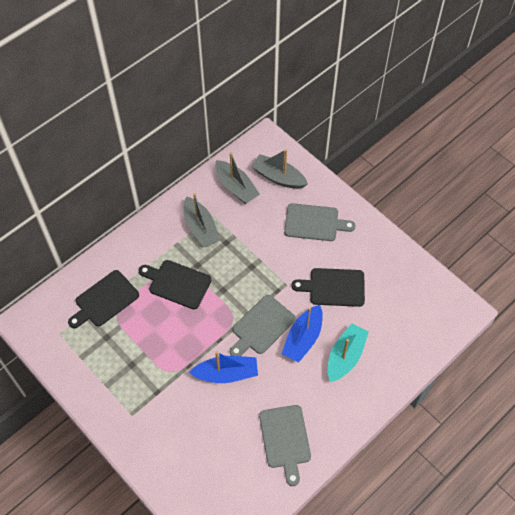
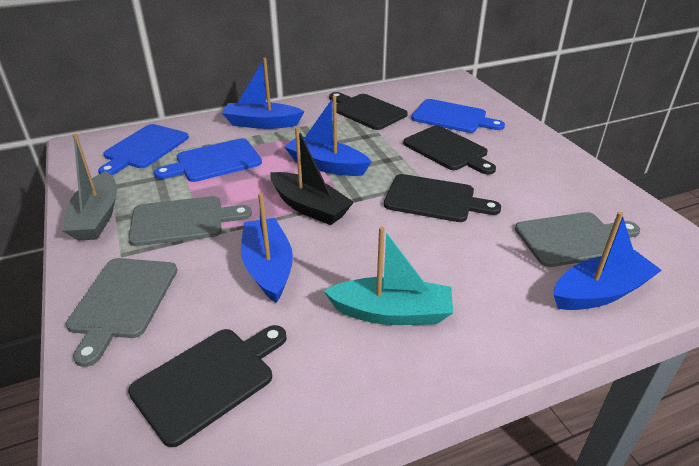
black boat: 0 -> 1
black cutting board: 3 -> 4
blue boat: 2 -> 4
blue cutting board: 0 -> 3
grey boat: 3 -> 1

